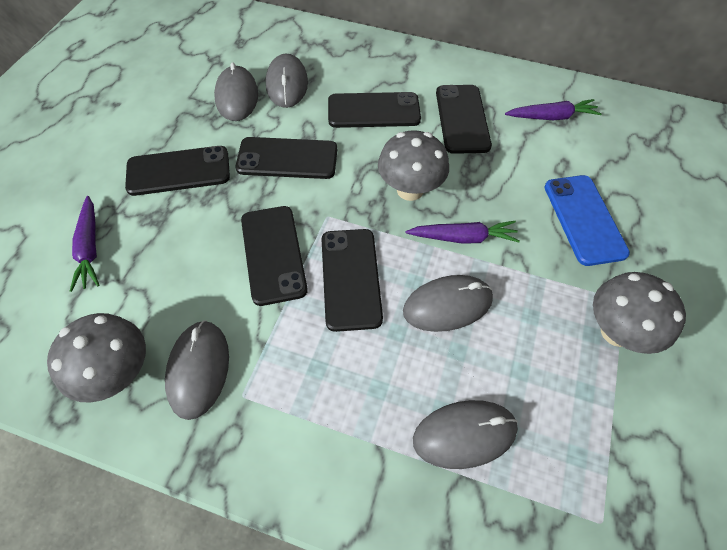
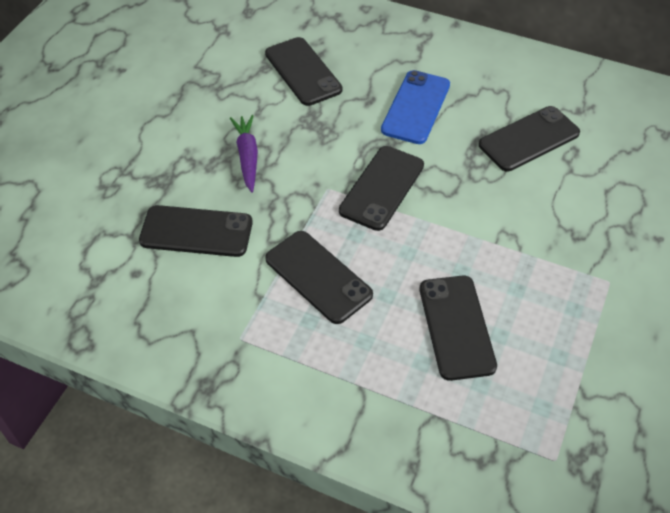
grey mouse: 5 -> 0
grey mushroom: 3 -> 0
purple carrot: 3 -> 1

